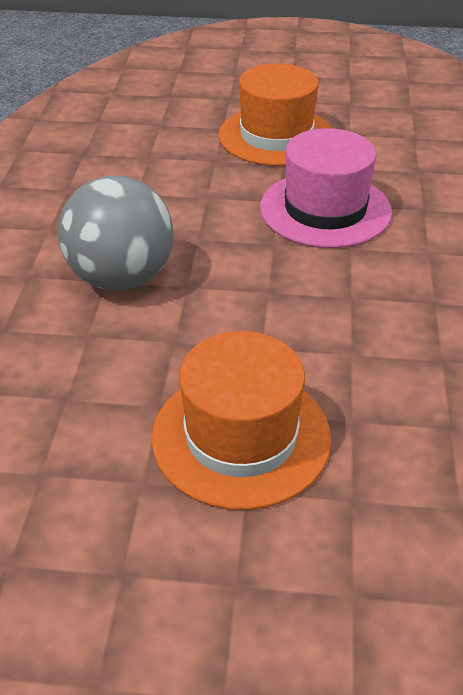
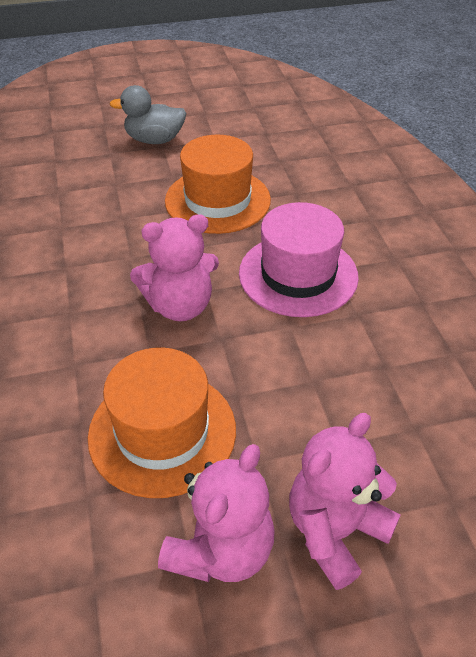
grey ball: 1 -> 0
grey duck: 0 -> 1
pink teddy bear: 0 -> 3

